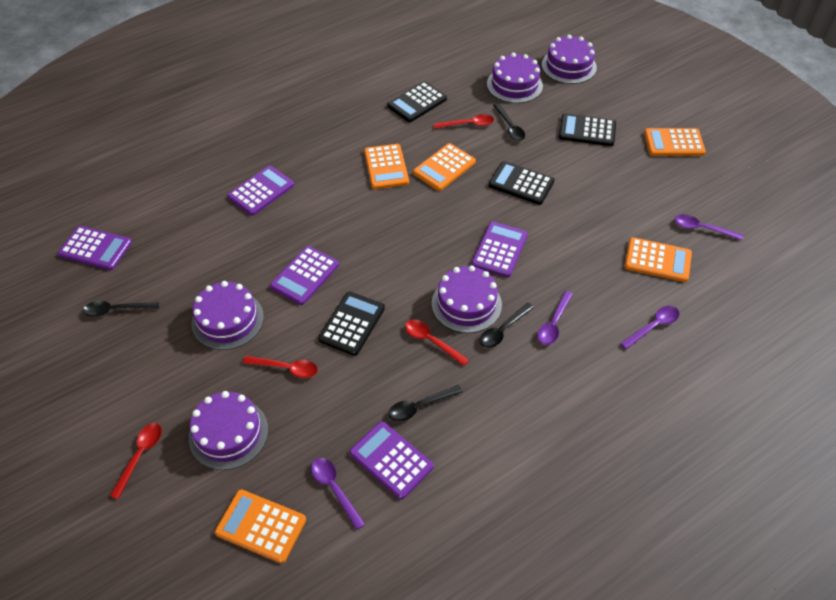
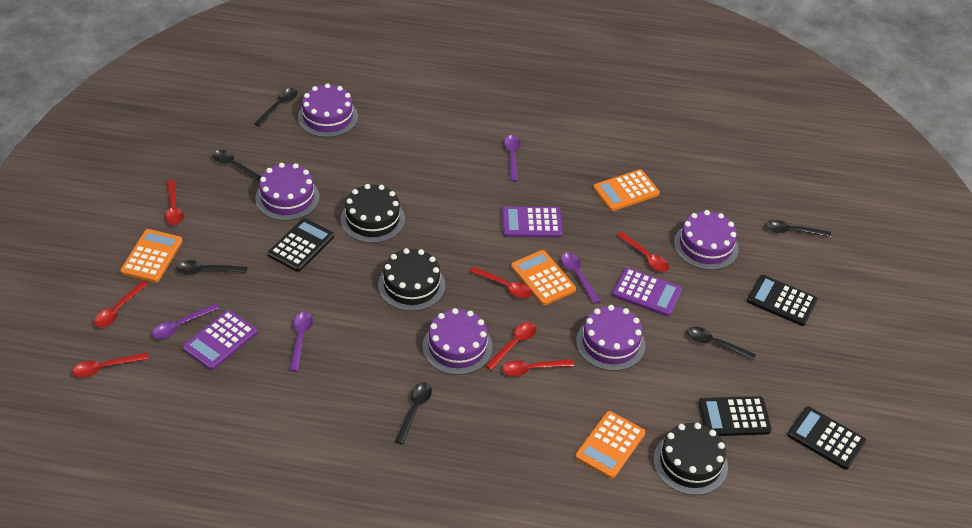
black cake: 0 -> 3
black spoon: 4 -> 6
orange calculator: 5 -> 4
purple calculator: 5 -> 3
red spoon: 4 -> 7

